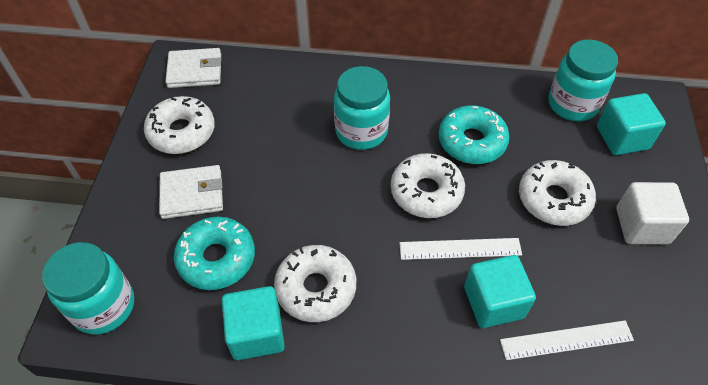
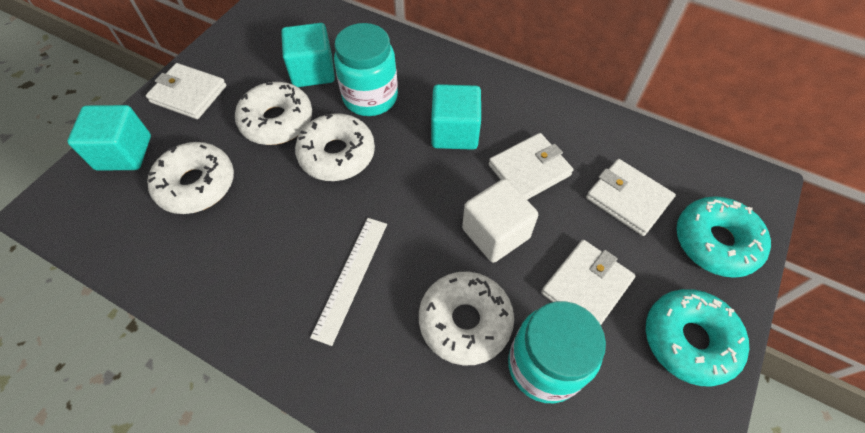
turquoise jar: 3 -> 2
white ruler: 2 -> 1
white wallet: 2 -> 4

